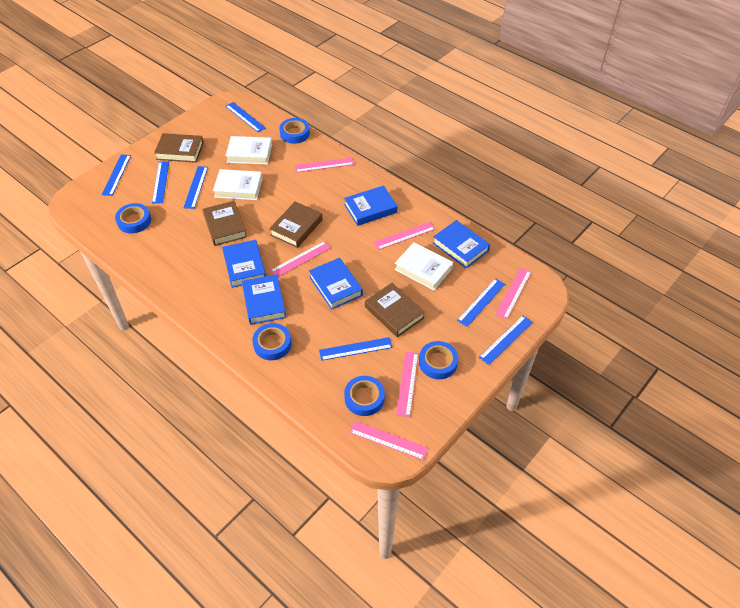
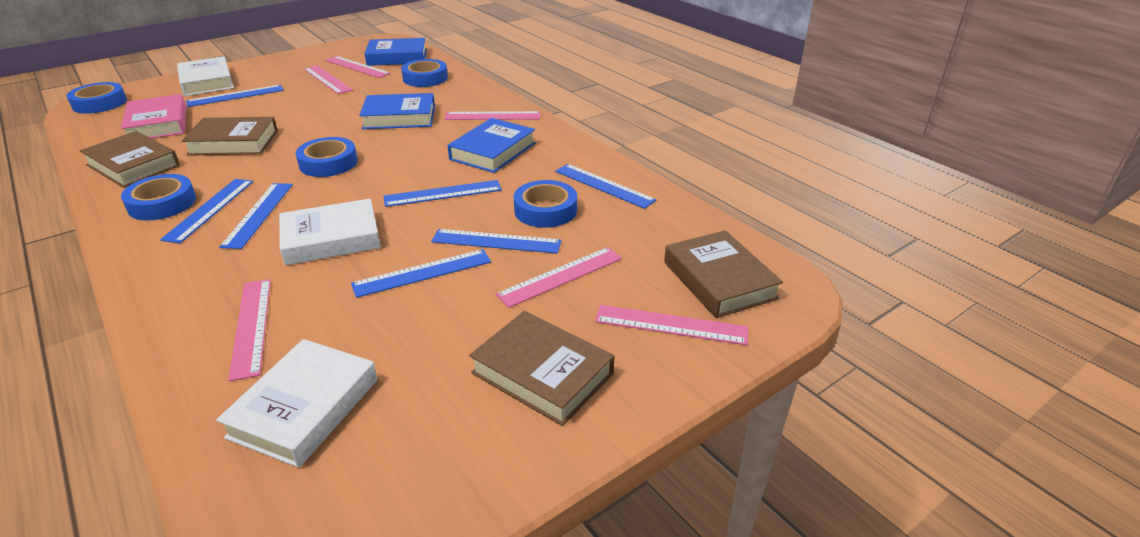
blue book: 5 -> 3
pink book: 0 -> 1

